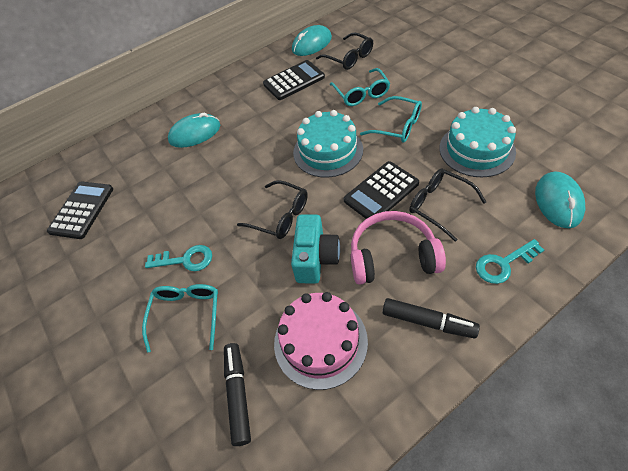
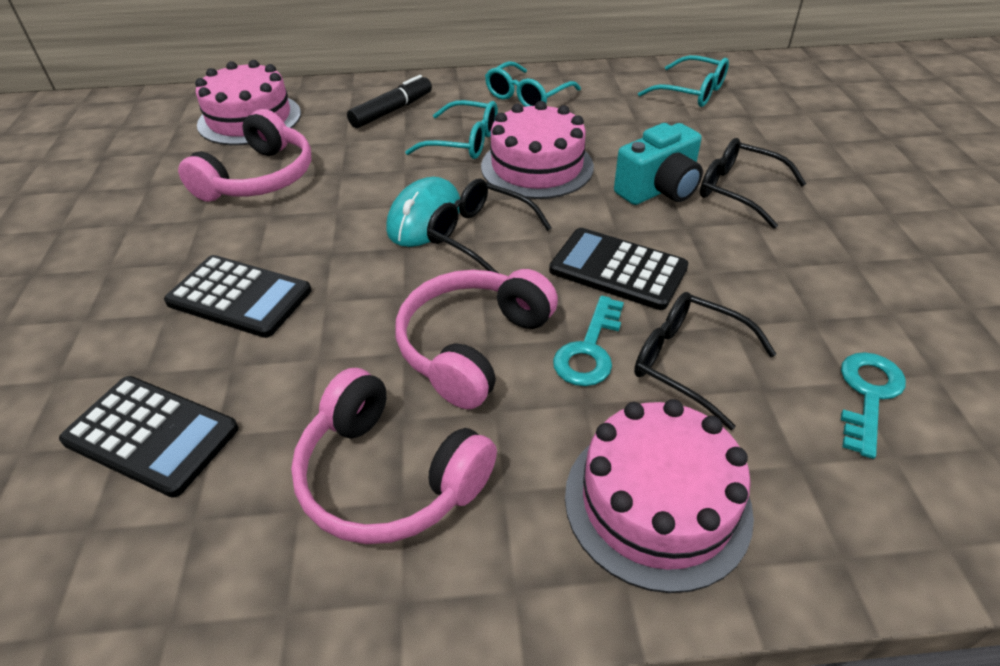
black marker: 2 -> 1
pink cake: 1 -> 3
pink headphones: 1 -> 3
turquoise cake: 2 -> 0
turquoise mouse: 3 -> 1

